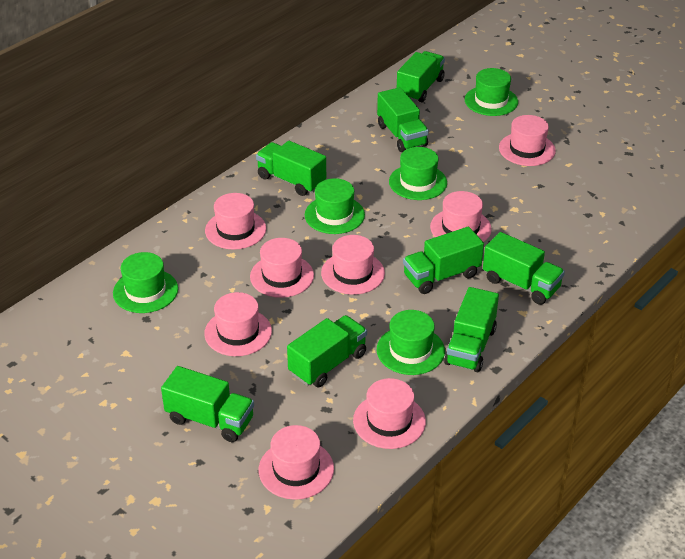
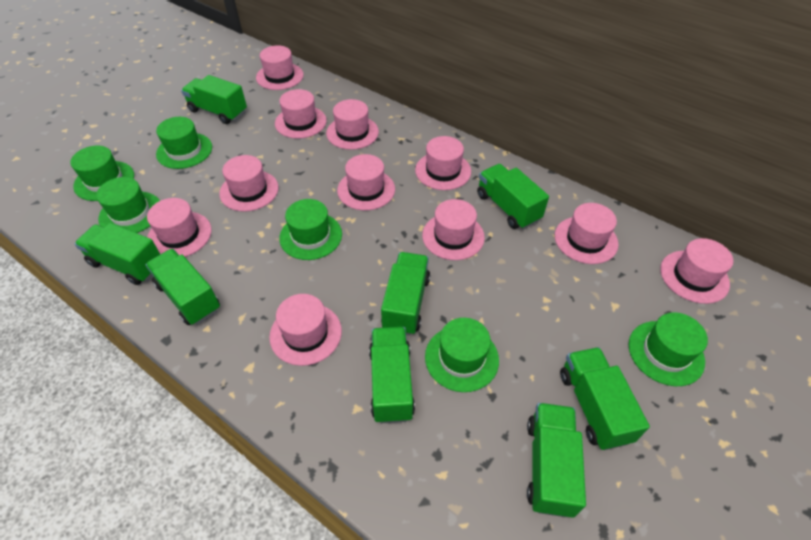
green hat: 5 -> 6
pink hat: 8 -> 11

